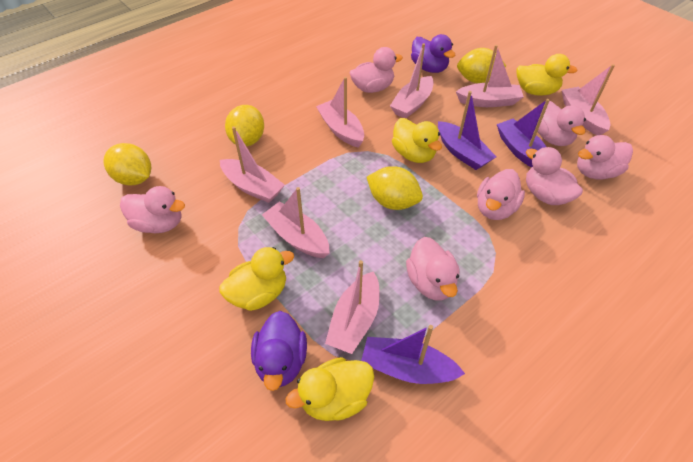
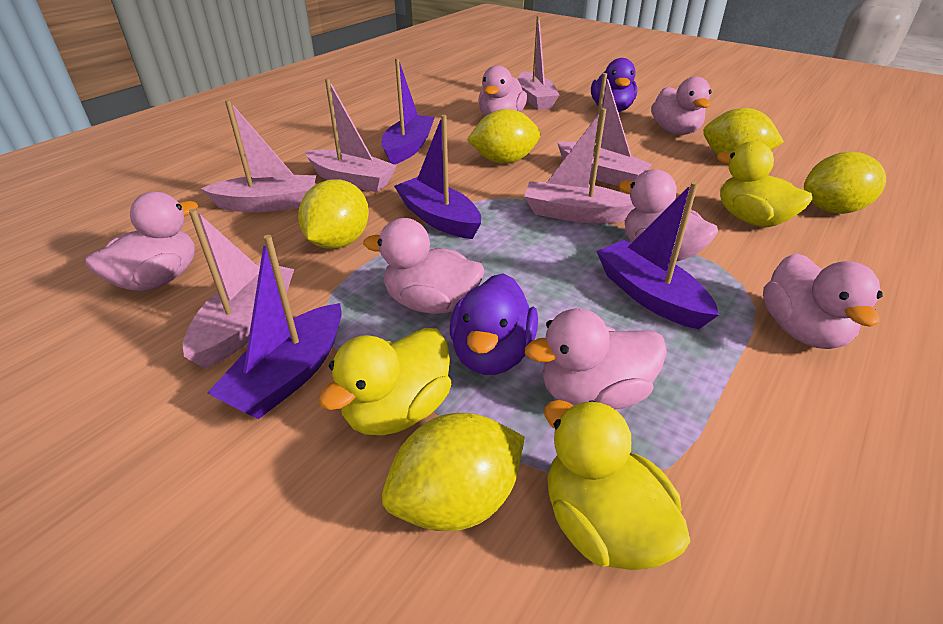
pink boat: 7 -> 6
purple boat: 3 -> 4
yellow duck: 4 -> 3
yellow lemon: 4 -> 5

